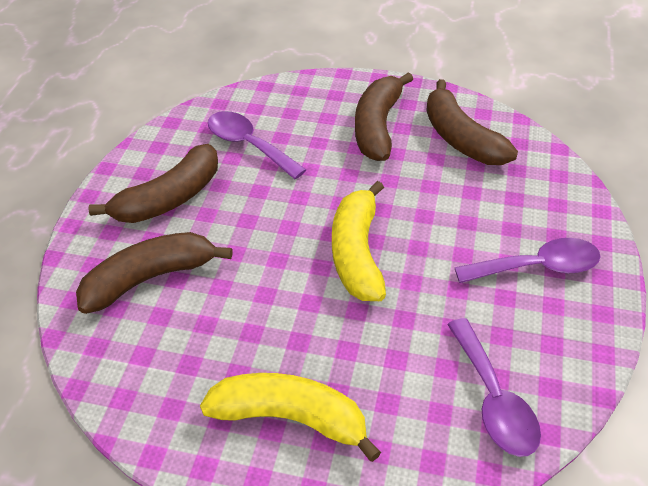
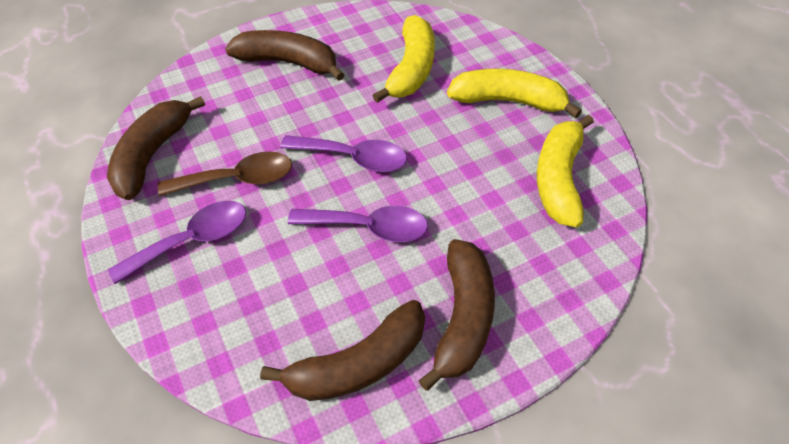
brown spoon: 0 -> 1
yellow banana: 2 -> 3

